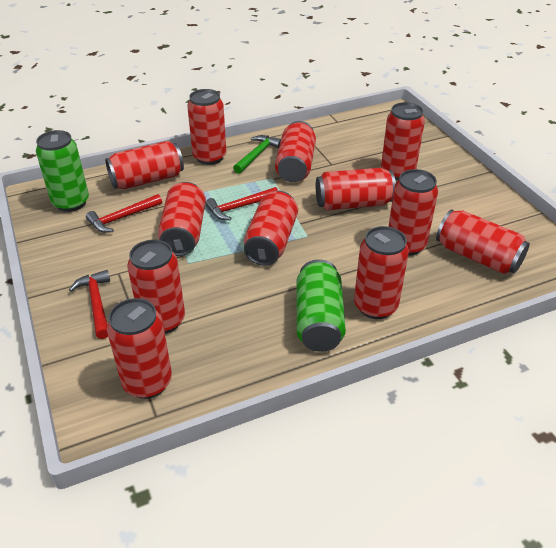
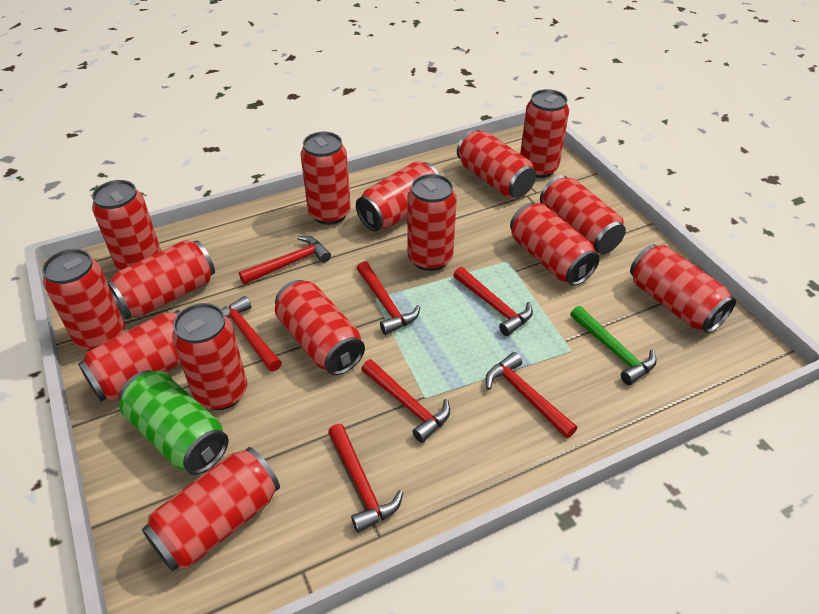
green can: 2 -> 1
red can: 12 -> 15
red hammer: 3 -> 7

